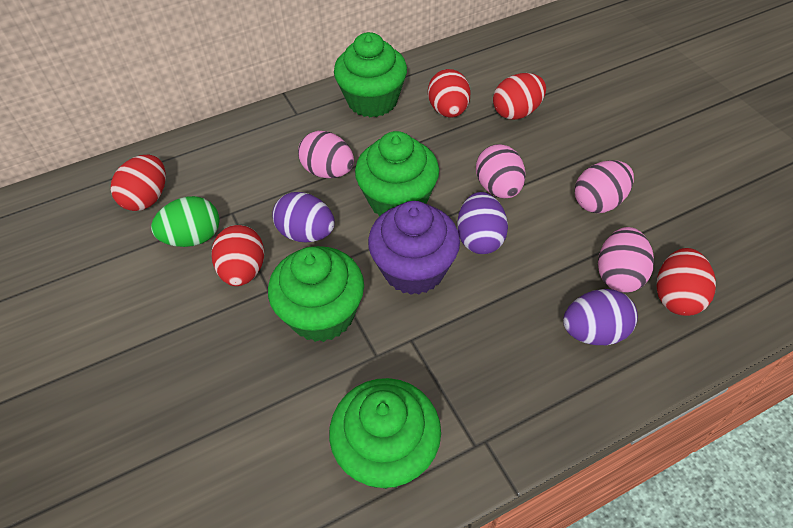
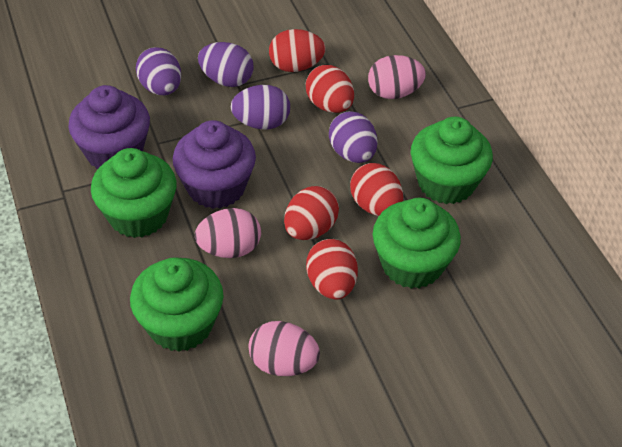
green egg: 1 -> 0
pink egg: 4 -> 3
purple cupcake: 1 -> 2
purple egg: 3 -> 4

